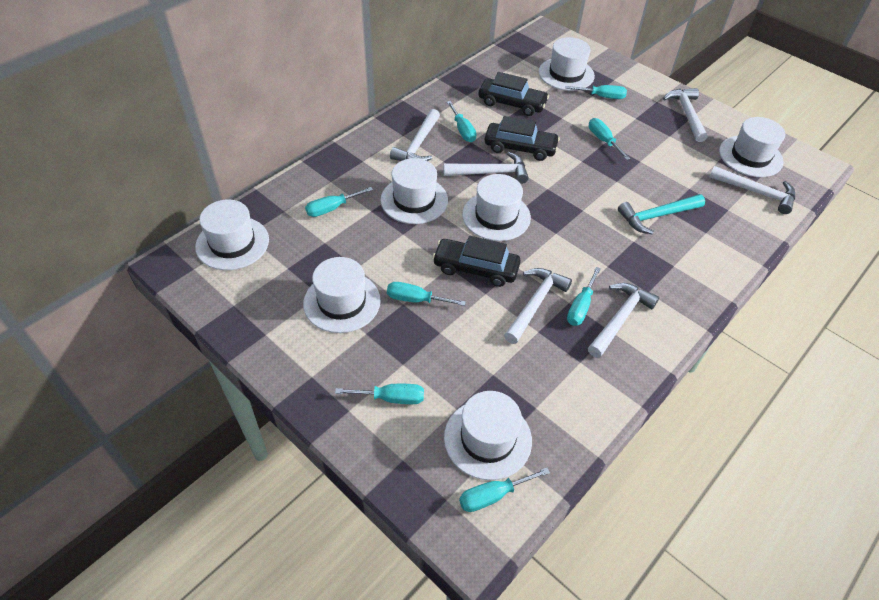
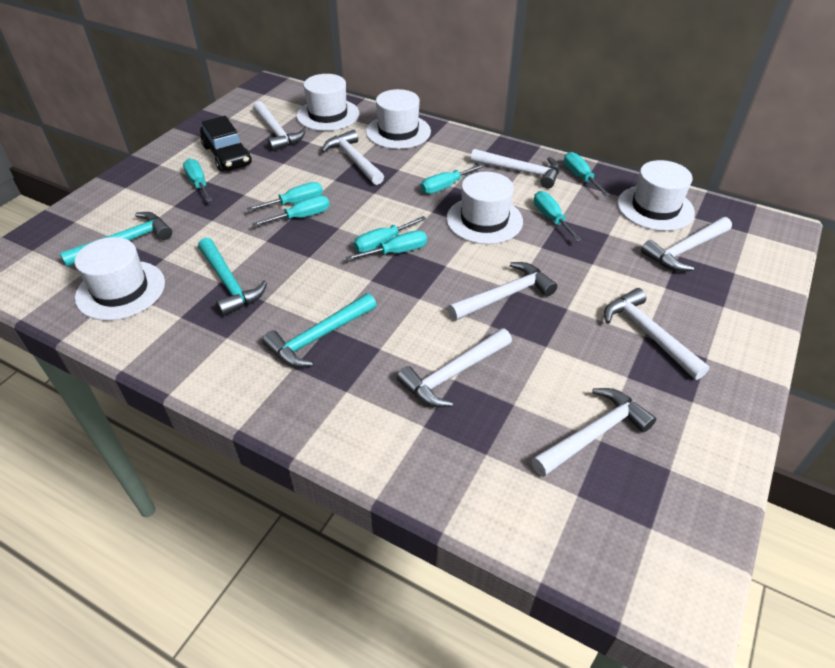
black car: 3 -> 1
turquoise hammer: 1 -> 3
white hammer: 6 -> 8
white hat: 7 -> 5

